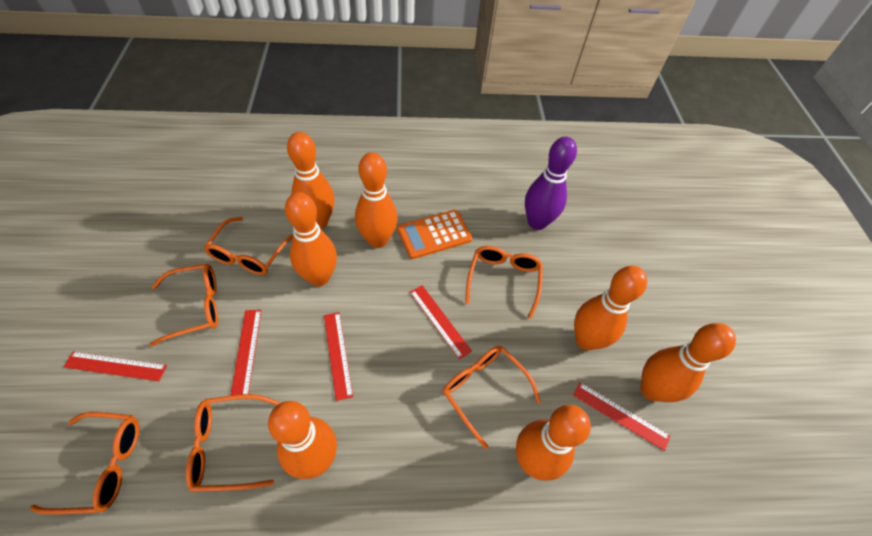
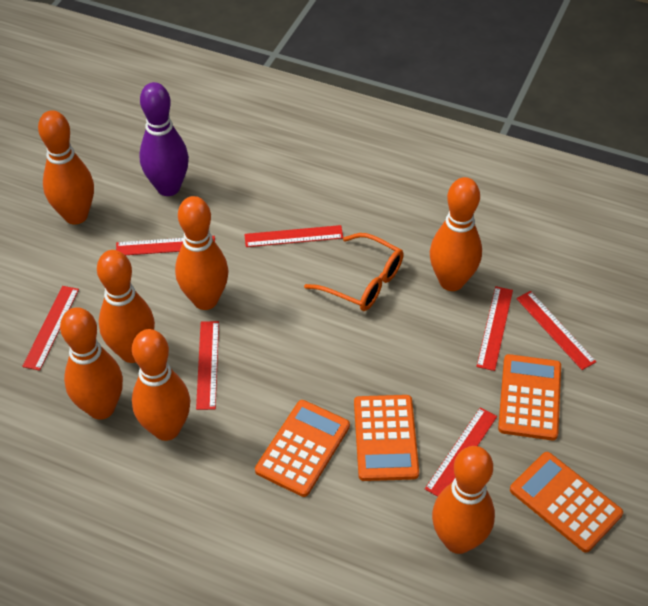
orange calculator: 1 -> 4
orange glasses: 6 -> 1
red ruler: 5 -> 7

